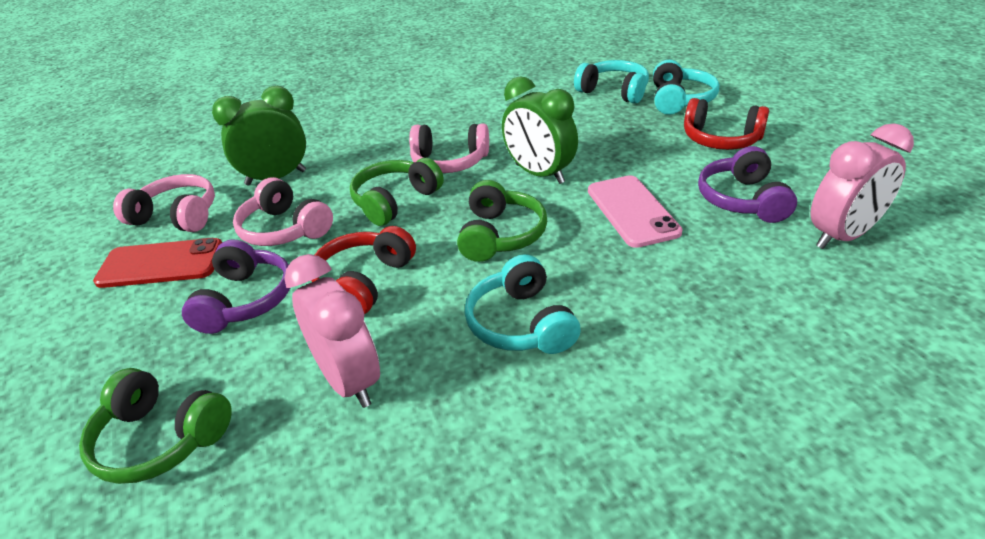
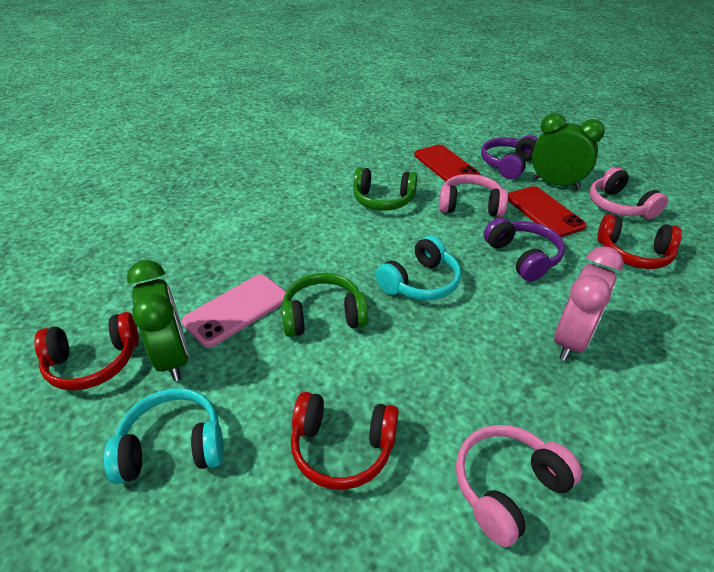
green headphones: 3 -> 2
pink clock: 2 -> 1
red headphones: 2 -> 3
red phone: 1 -> 2
turquoise headphones: 3 -> 2

